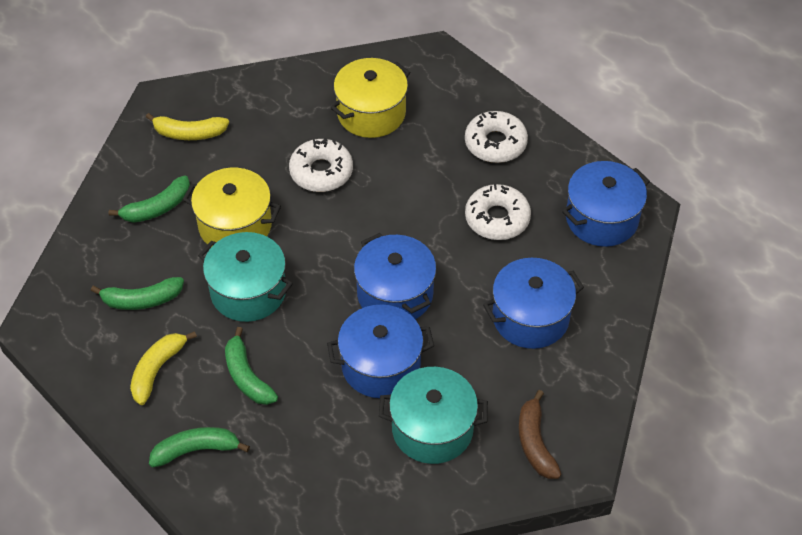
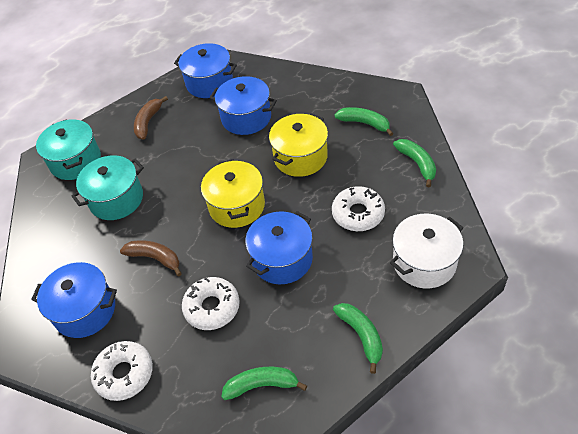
brown banana: 1 -> 2
white pot: 0 -> 1
yellow banana: 2 -> 0

